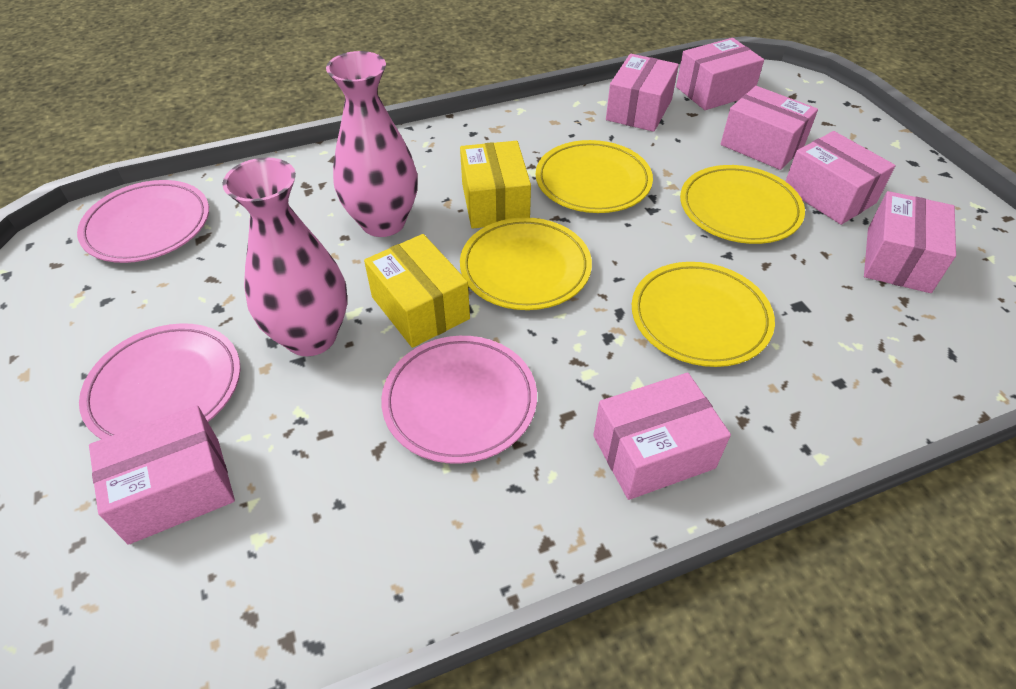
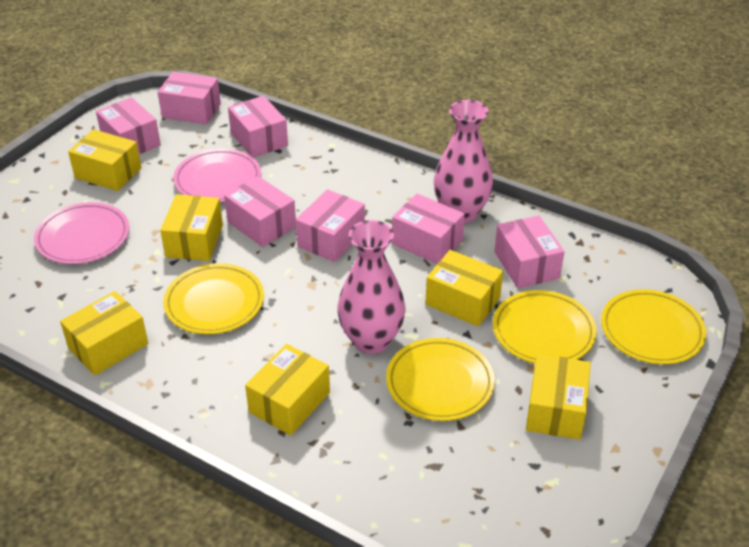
pink plate: 3 -> 2
yellow box: 2 -> 6

